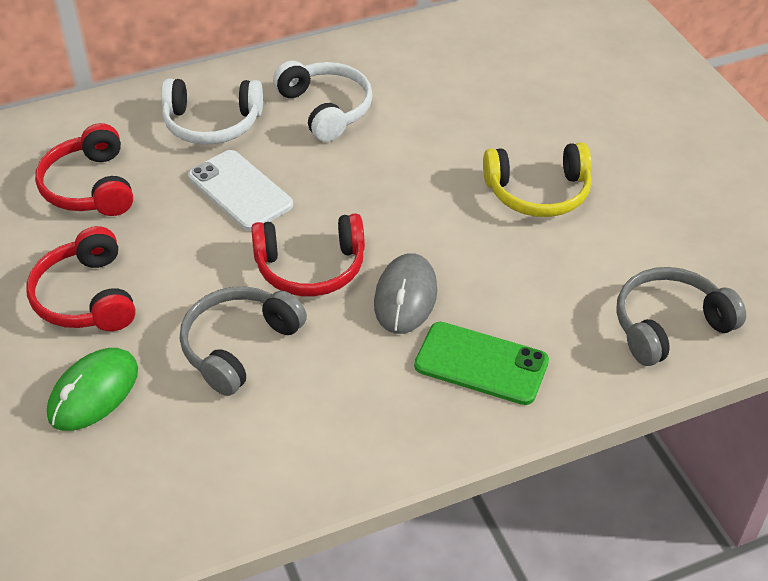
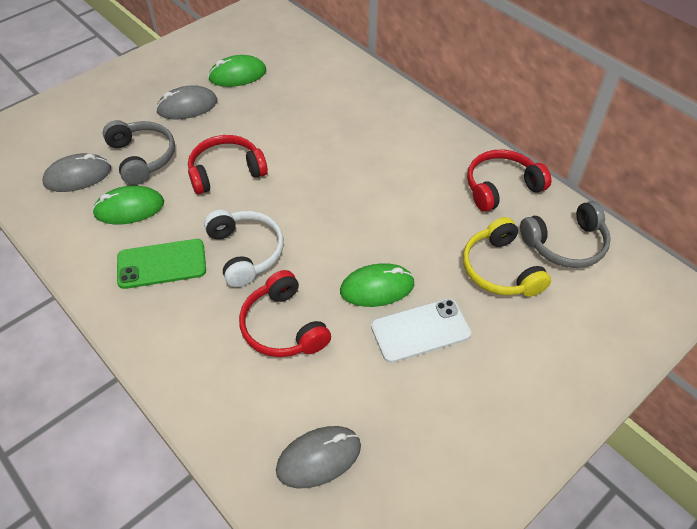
green mouse: 1 -> 3
grey mouse: 1 -> 3
white headphones: 2 -> 1

